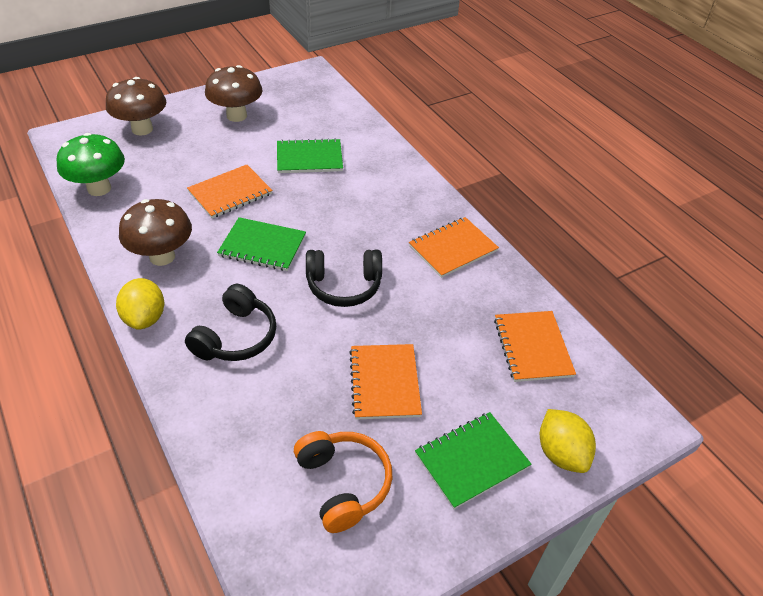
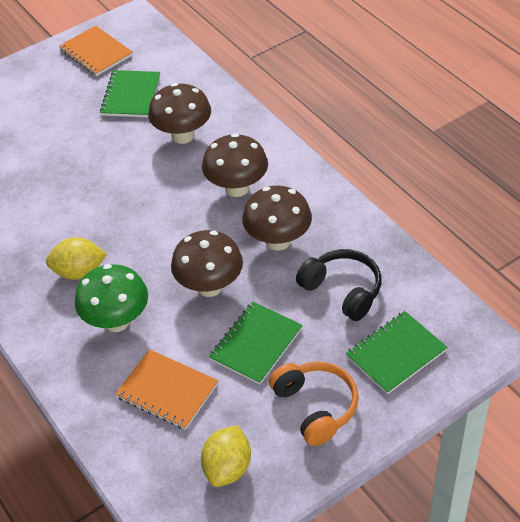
black headphones: 2 -> 1
brown mushroom: 3 -> 4
orange notebook: 4 -> 2

